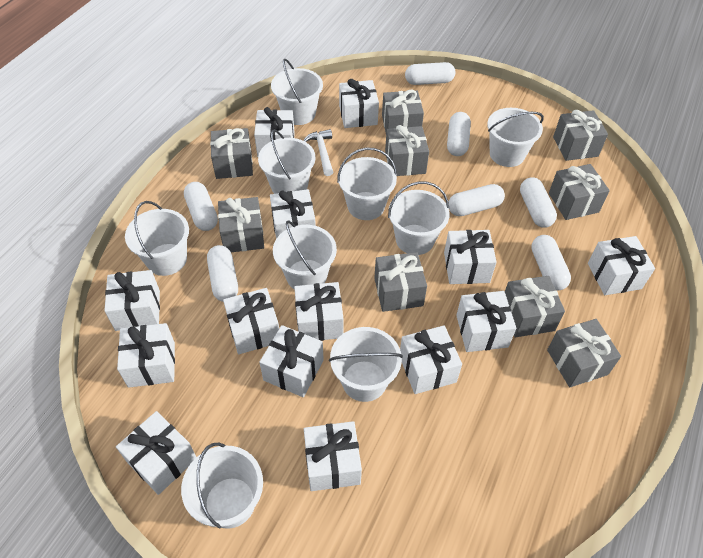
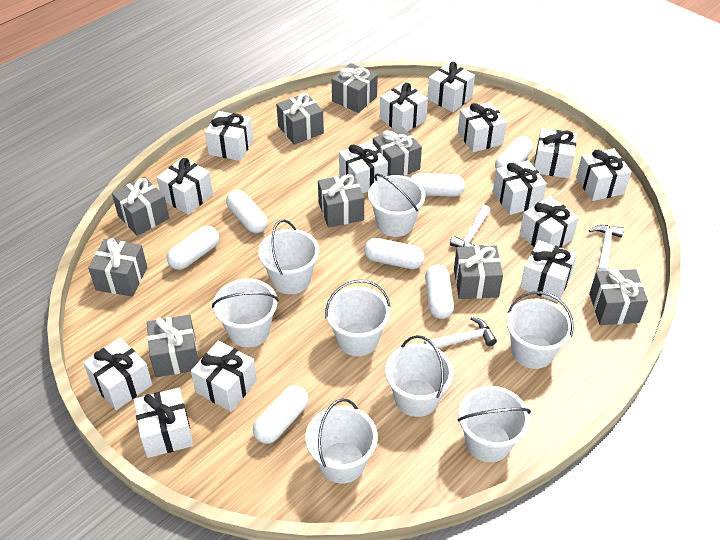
white bucket: 9 -> 8
white hammer: 1 -> 3

